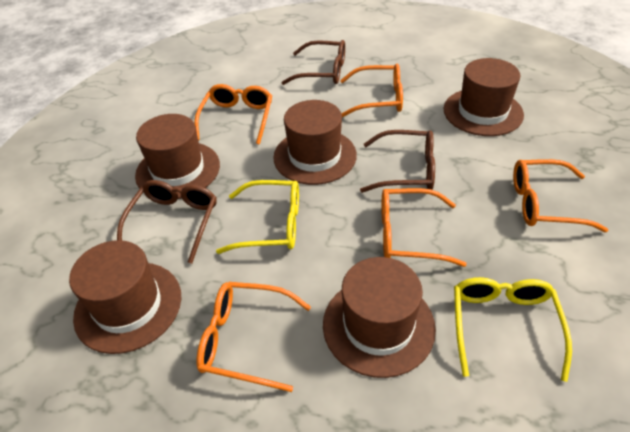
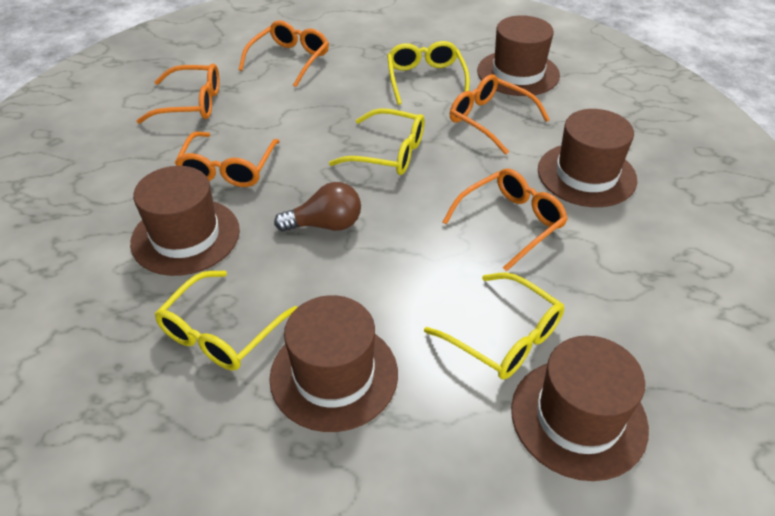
brown glasses: 3 -> 0
brown light bulb: 0 -> 1
yellow glasses: 2 -> 4

